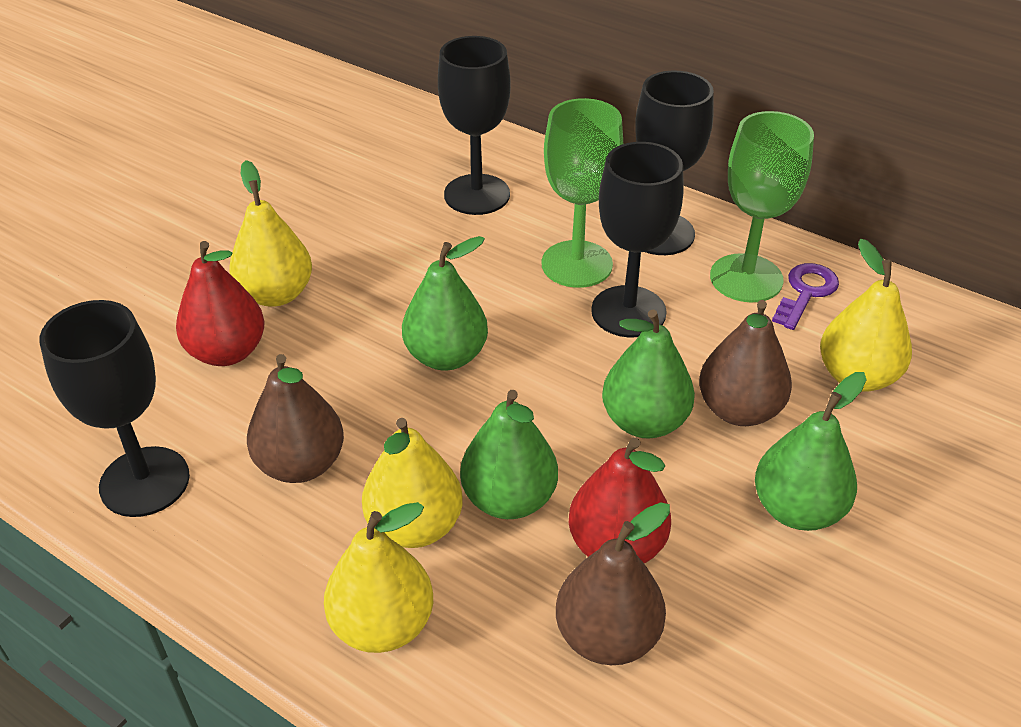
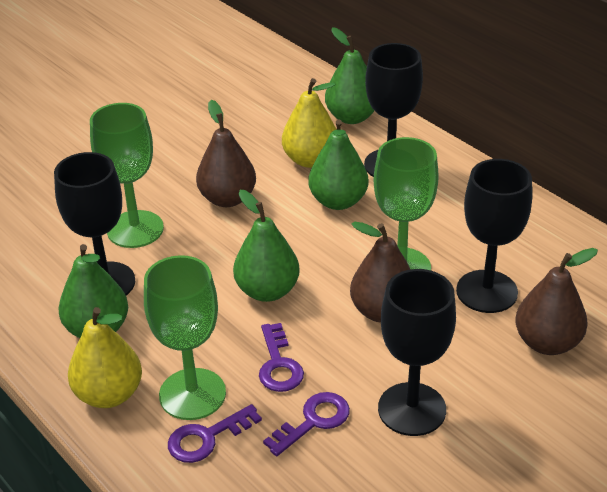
green goblet: 2 -> 3
purple key: 1 -> 3
red pear: 2 -> 0
yellow pear: 4 -> 2

